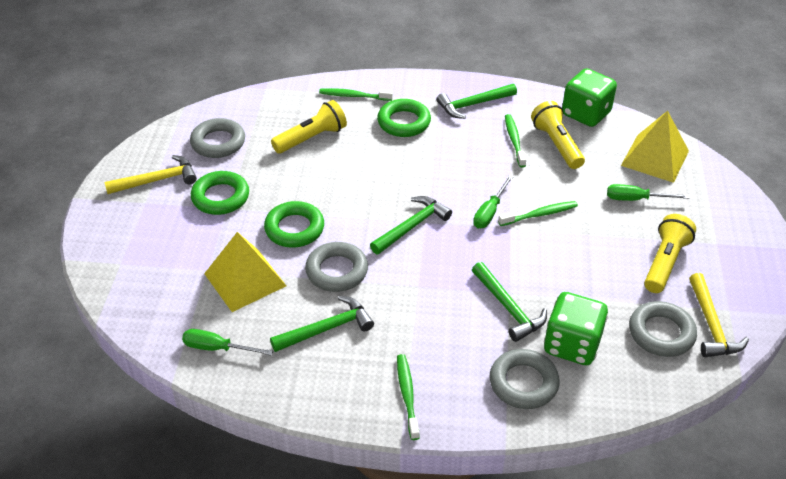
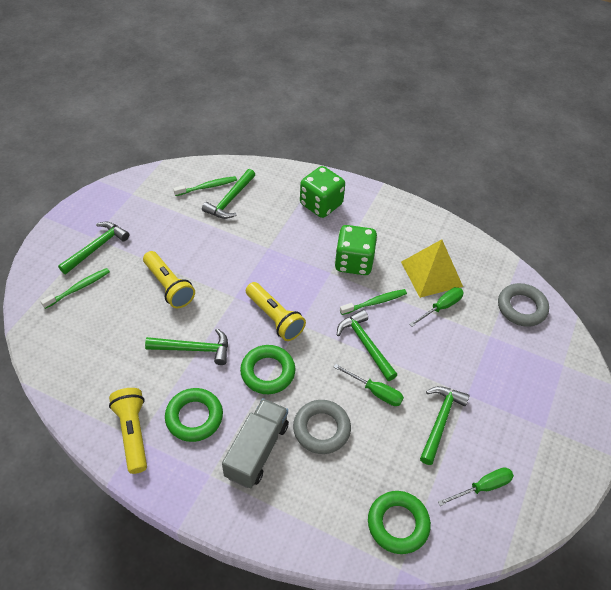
green hammer: 4 -> 5
green toothbrush: 4 -> 3
grey ring: 4 -> 2
grey truck: 0 -> 1
yellow hammer: 2 -> 0
yellow pyramid: 2 -> 1

